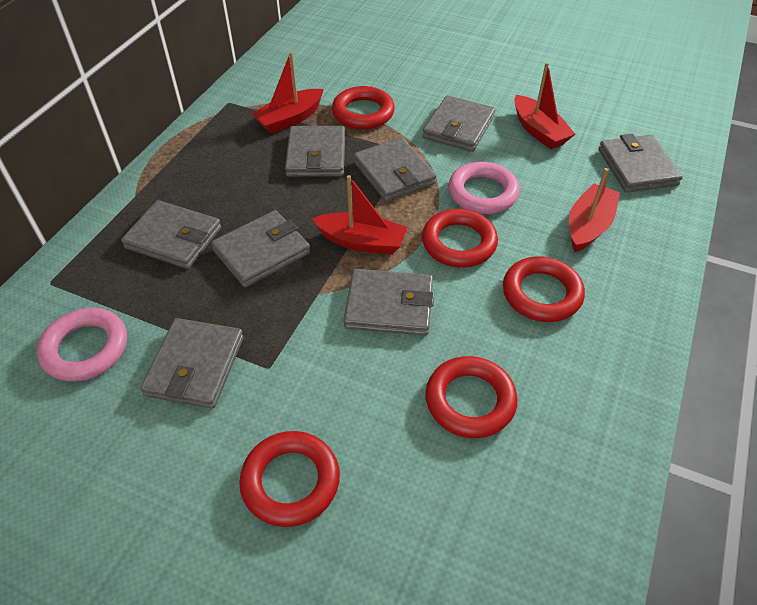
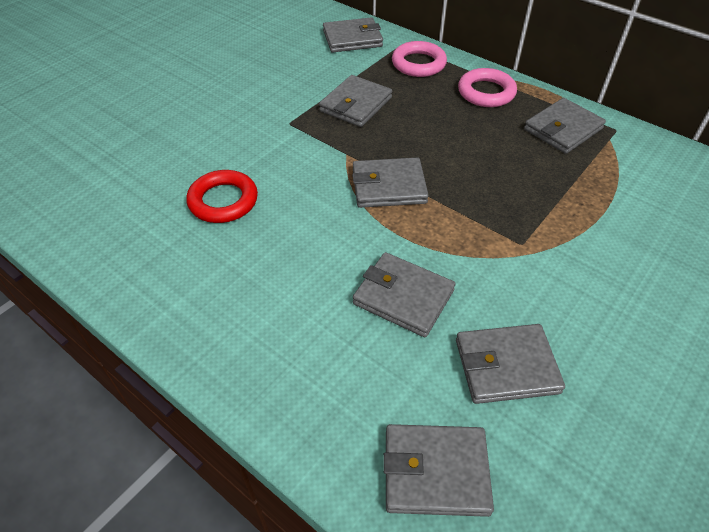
grey wallet: 8 -> 7
red boat: 4 -> 0
red ring: 5 -> 1

